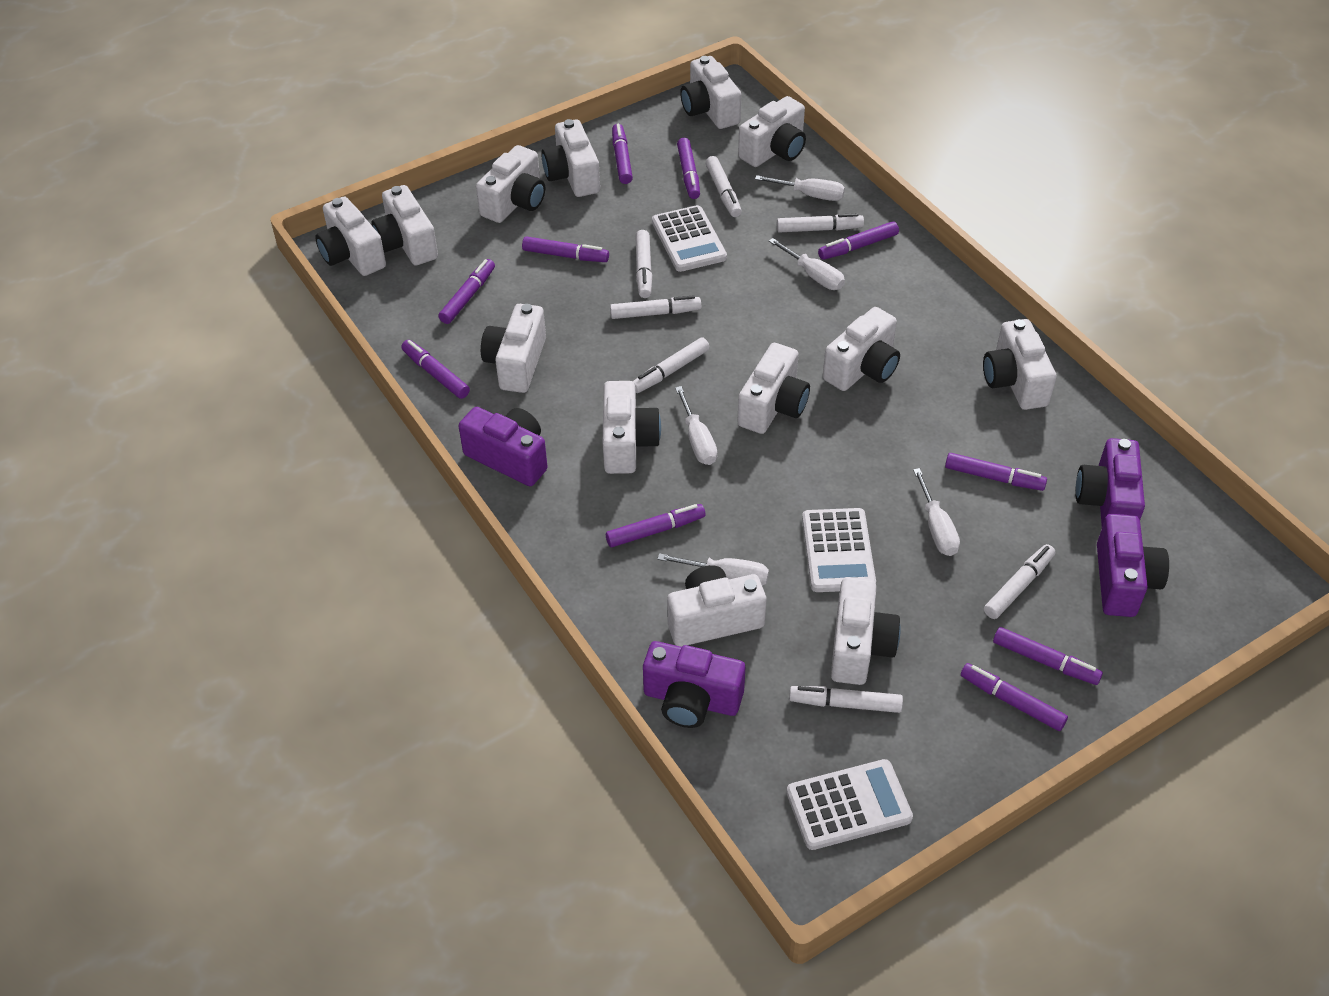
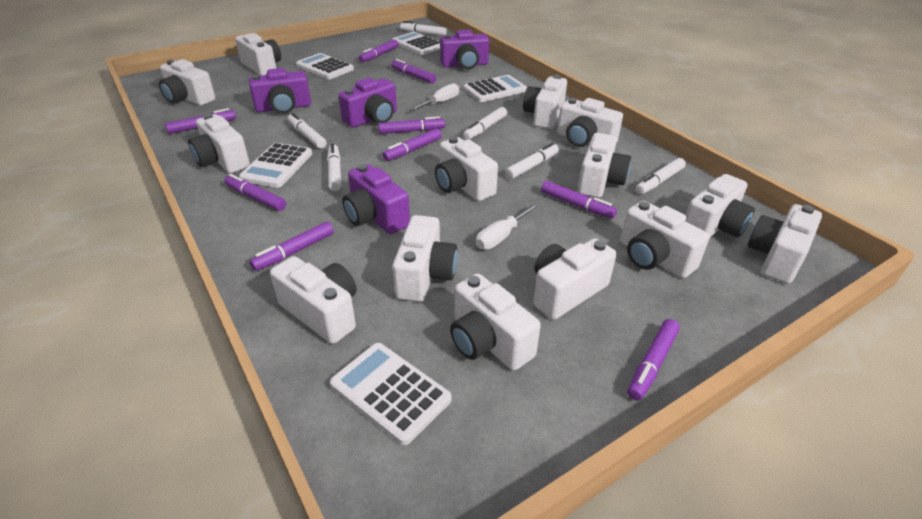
purple marker: 10 -> 9
white calculator: 3 -> 5
white camera: 13 -> 14
white marker: 7 -> 6
white screwdriver: 5 -> 2

